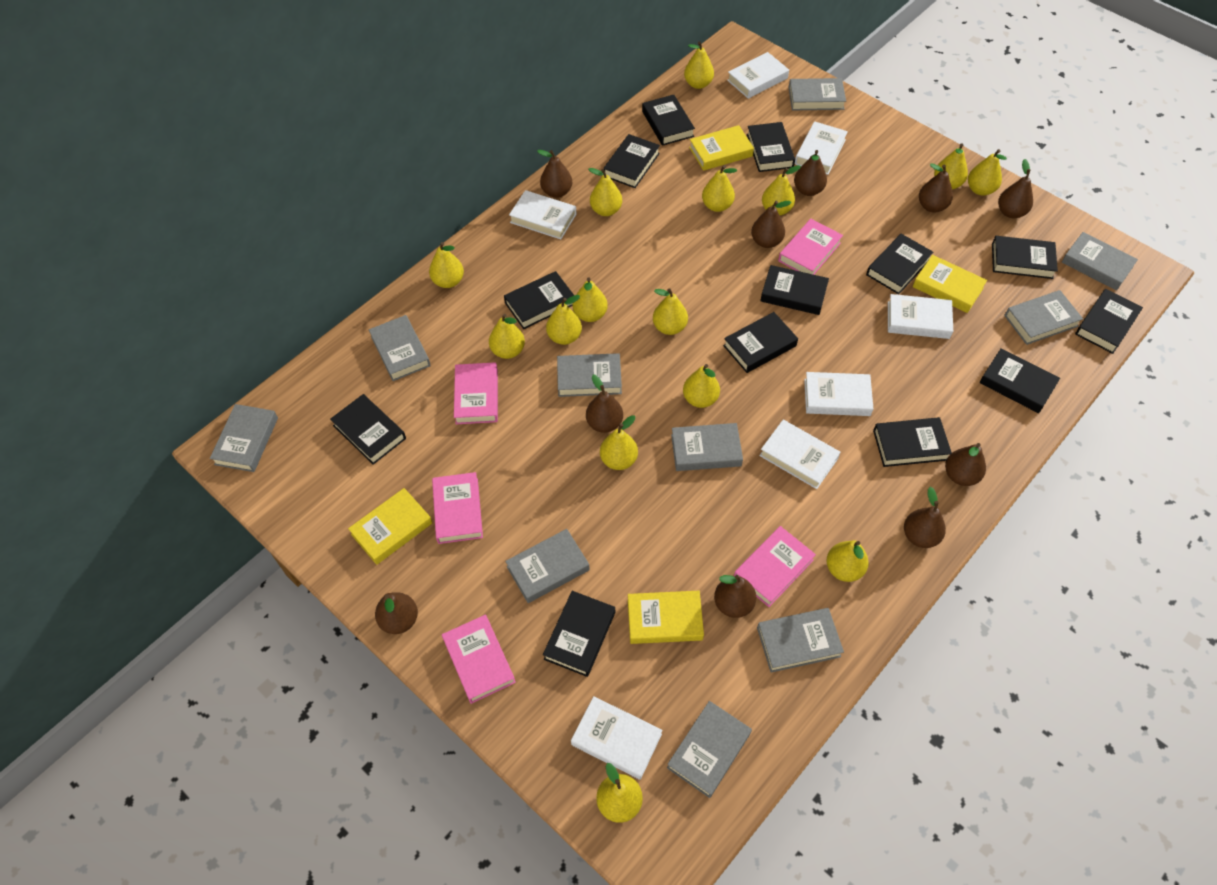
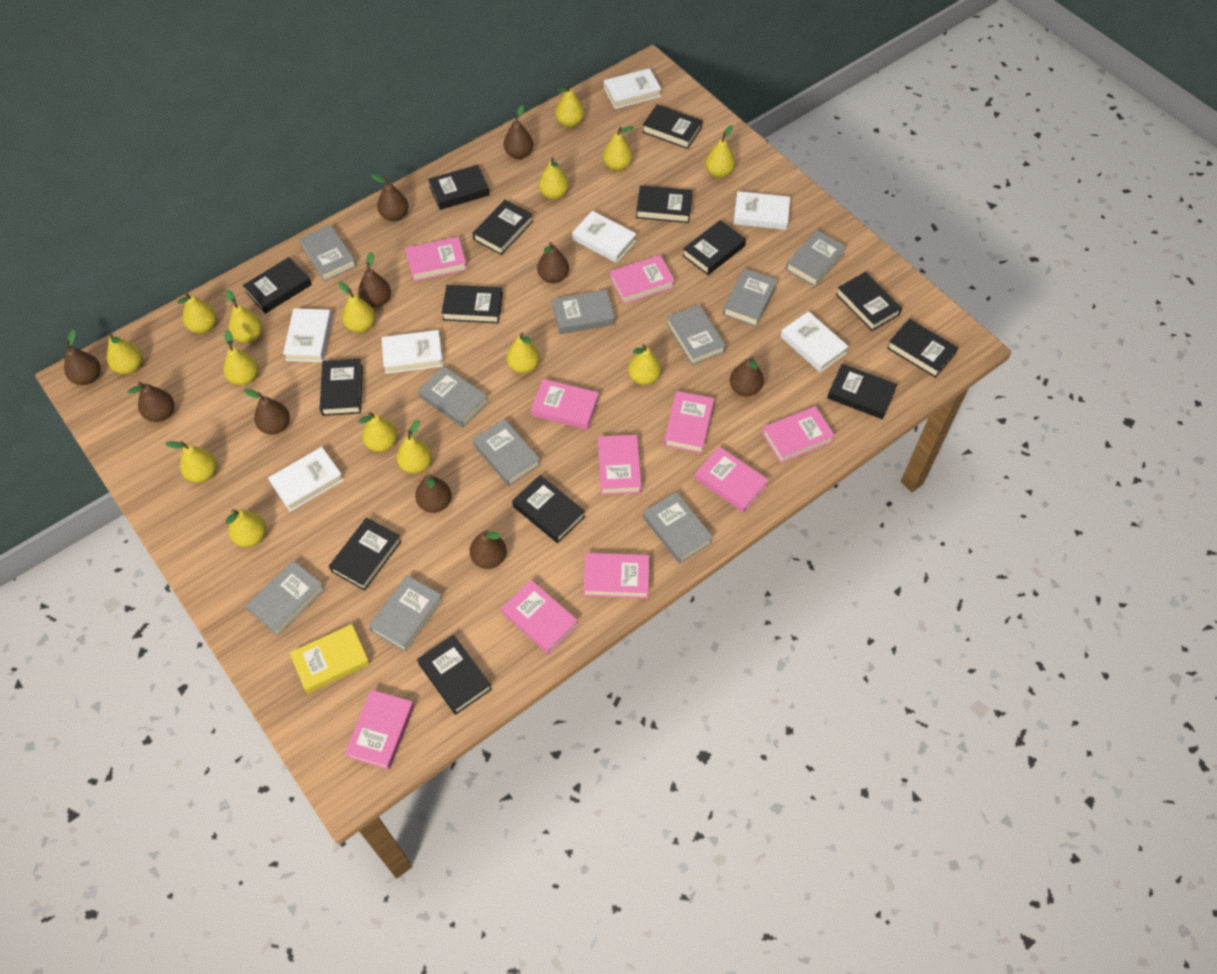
black book: 13 -> 14
pink book: 5 -> 10
yellow book: 4 -> 1

